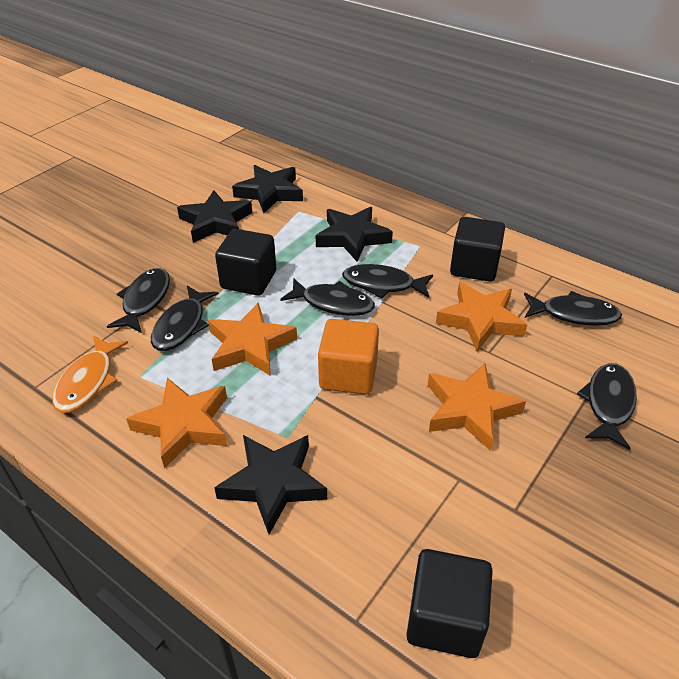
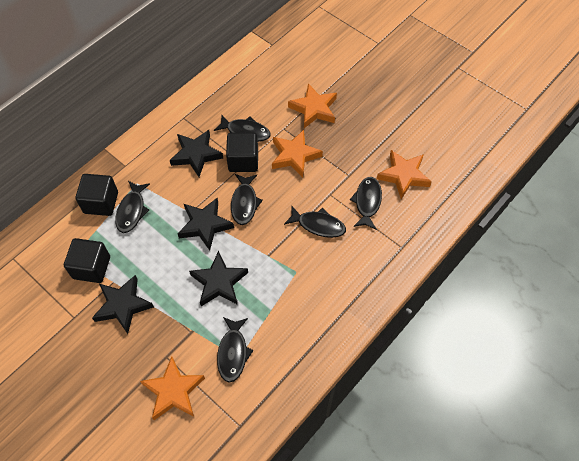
orange cube: 1 -> 0
orange fish: 1 -> 0

